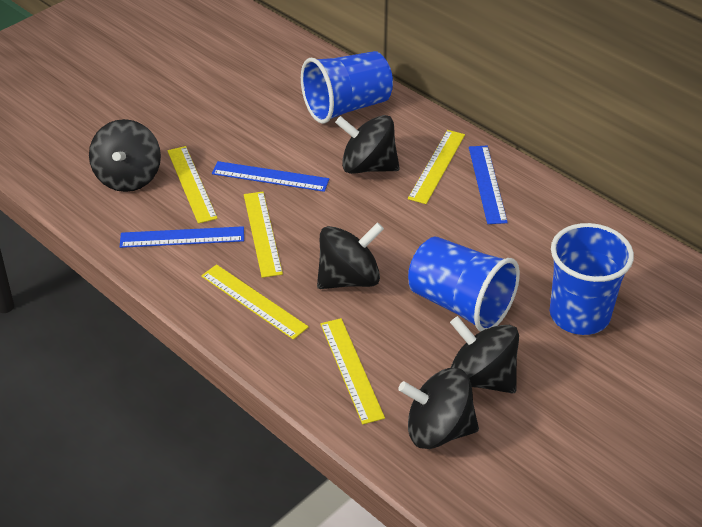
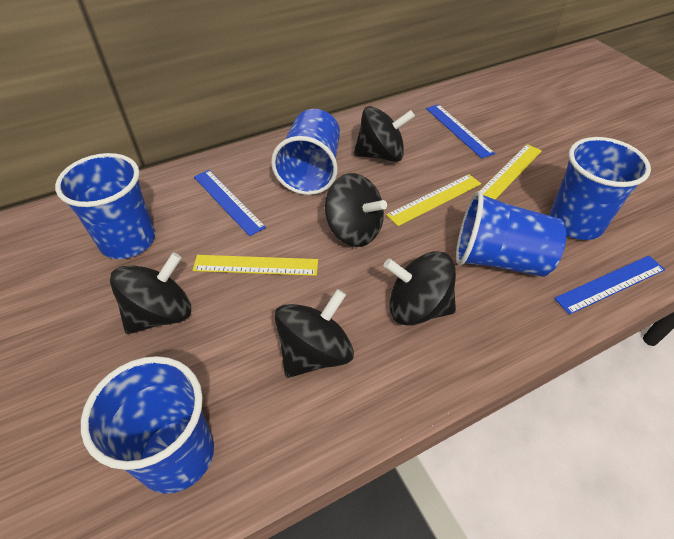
blue cup: 3 -> 5
yellow ruler: 5 -> 3

